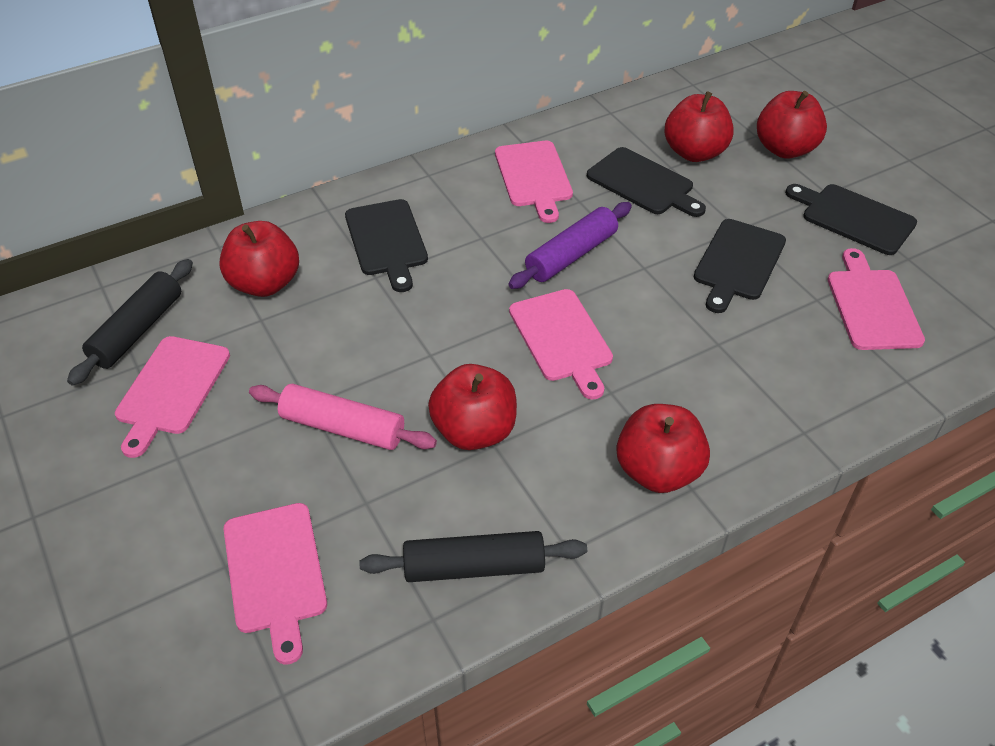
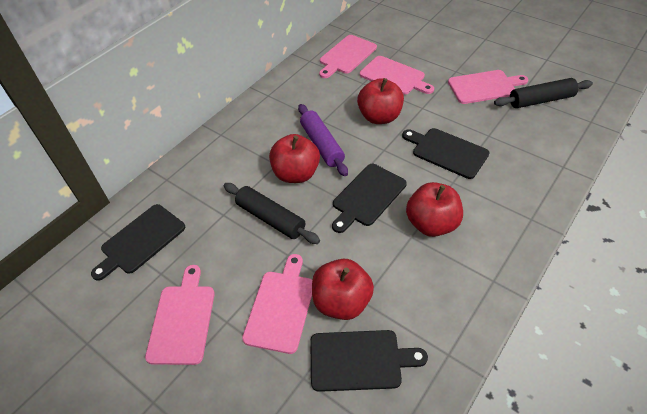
pink rolling pin: 1 -> 0
red apple: 5 -> 4

